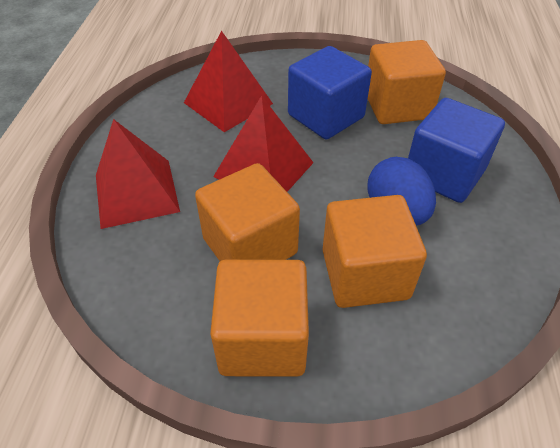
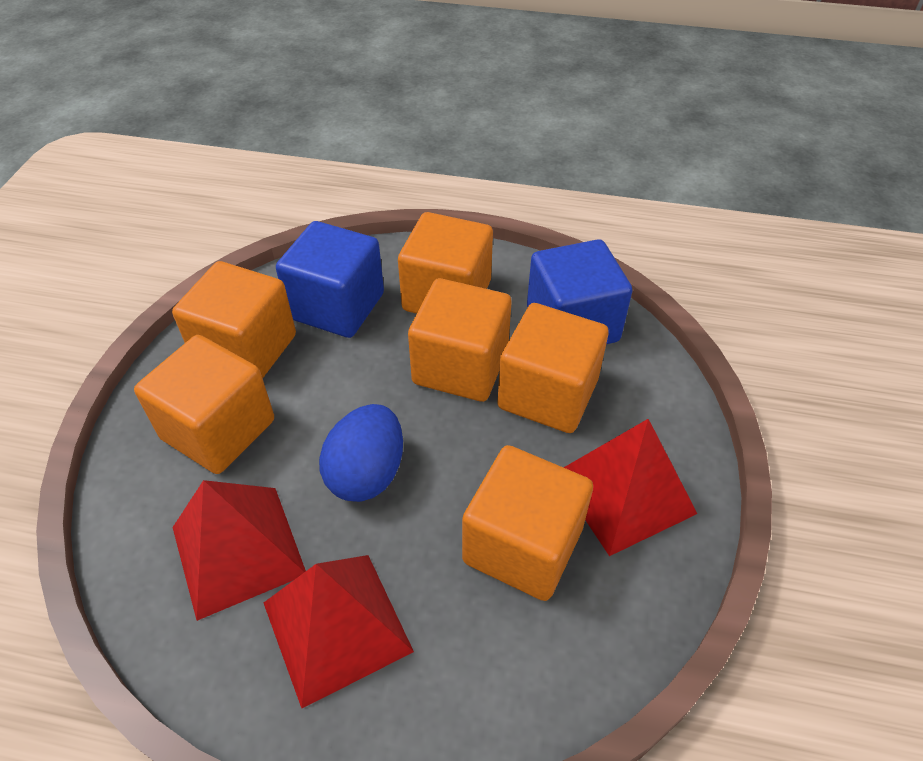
orange cube: 4 -> 6

